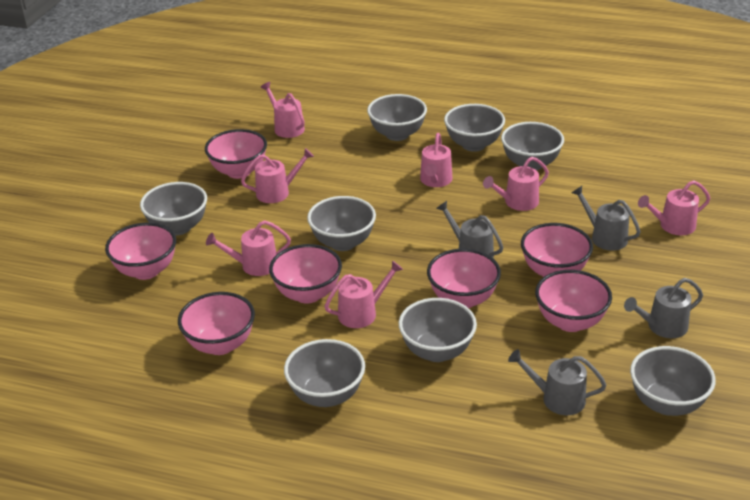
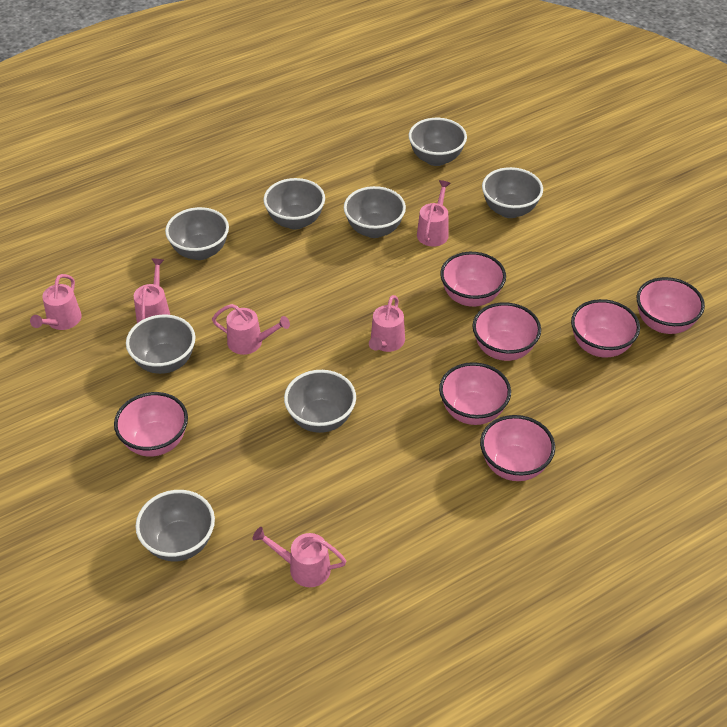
grey watering can: 4 -> 0
pink watering can: 7 -> 6

